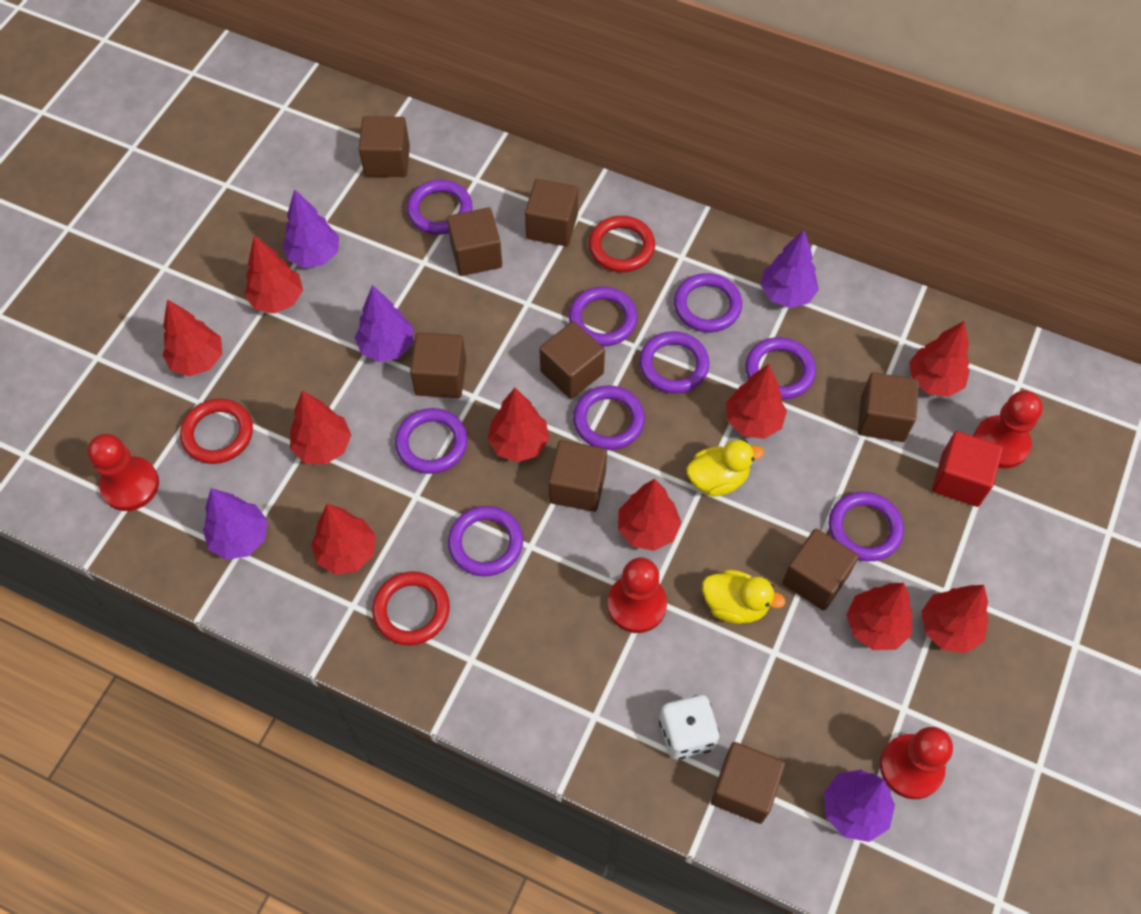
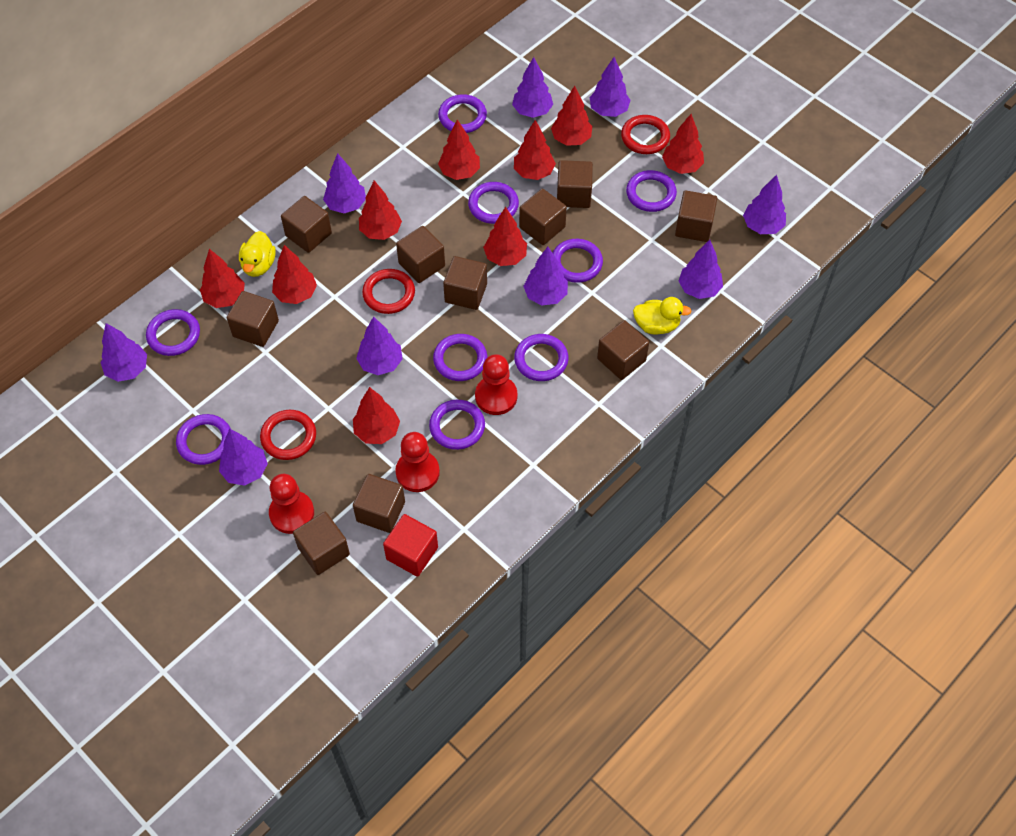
brown cube: 9 -> 10
purple tree: 5 -> 9
red pawn: 4 -> 3
red tree: 10 -> 9
white dice: 1 -> 0

